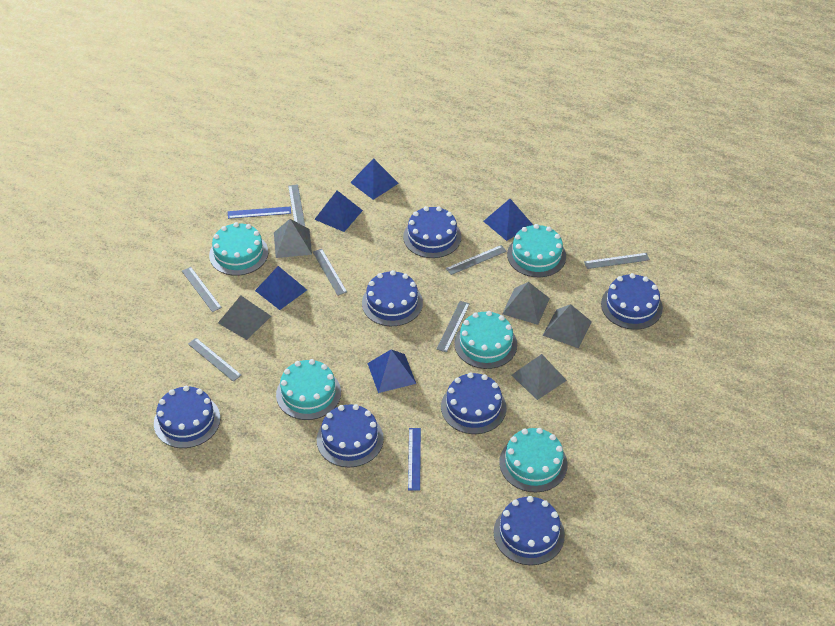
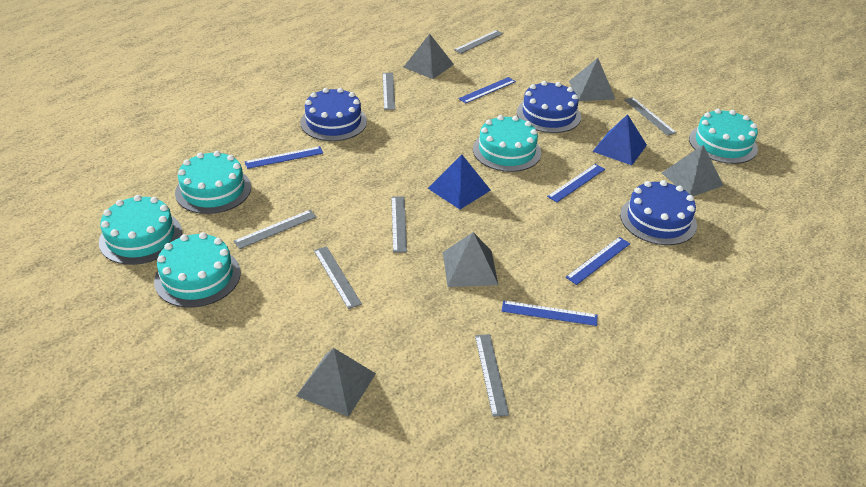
blue cake: 7 -> 3
blue pyramid: 5 -> 2
blue ruler: 2 -> 5

